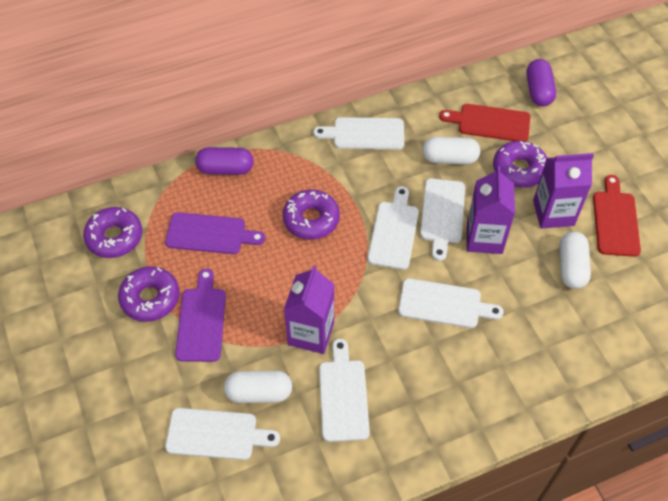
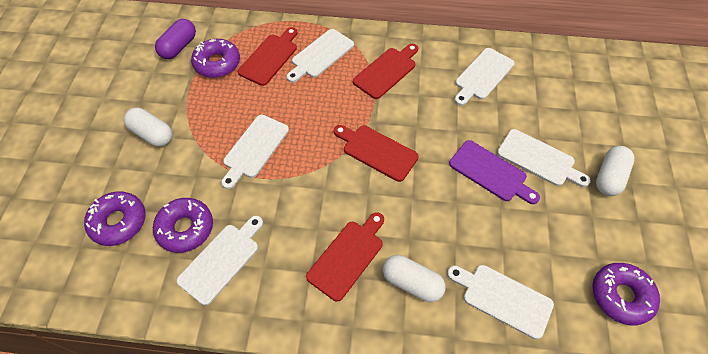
purple capsule: 2 -> 1
purple carton: 3 -> 0
purple cutting board: 2 -> 1
red cutting board: 2 -> 4

